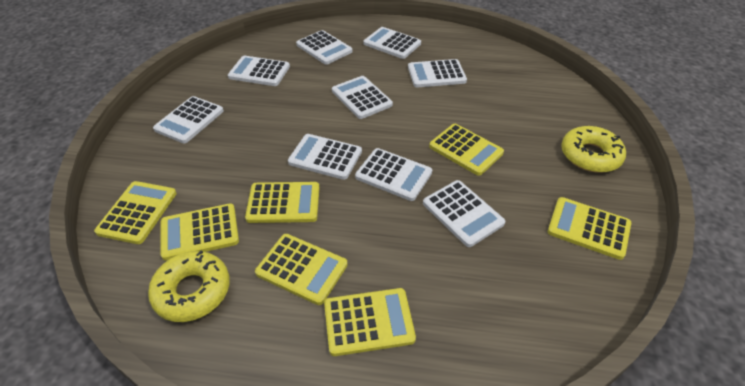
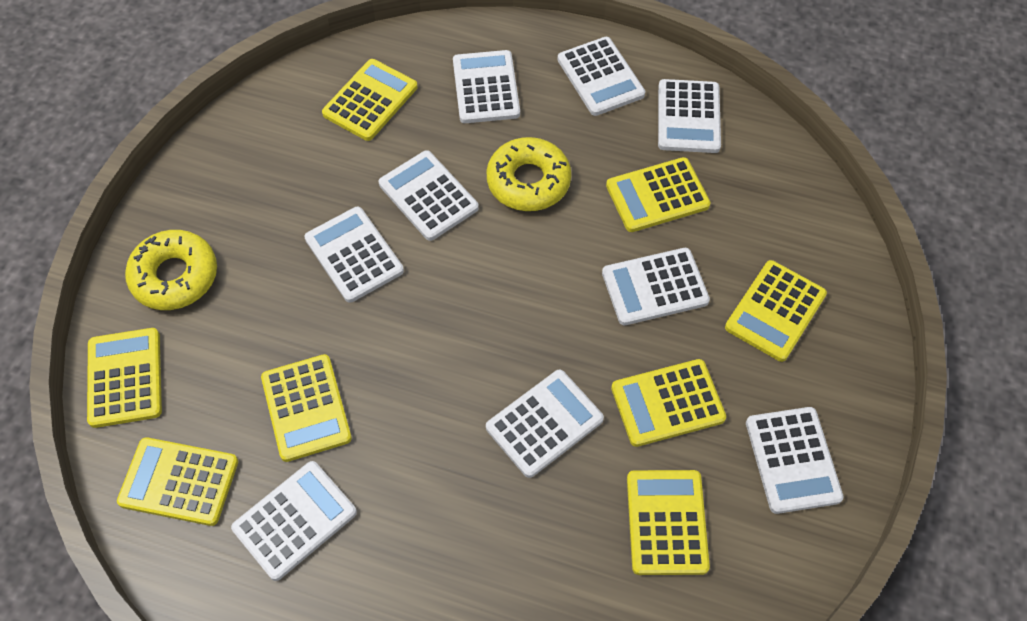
yellow calculator: 7 -> 8

